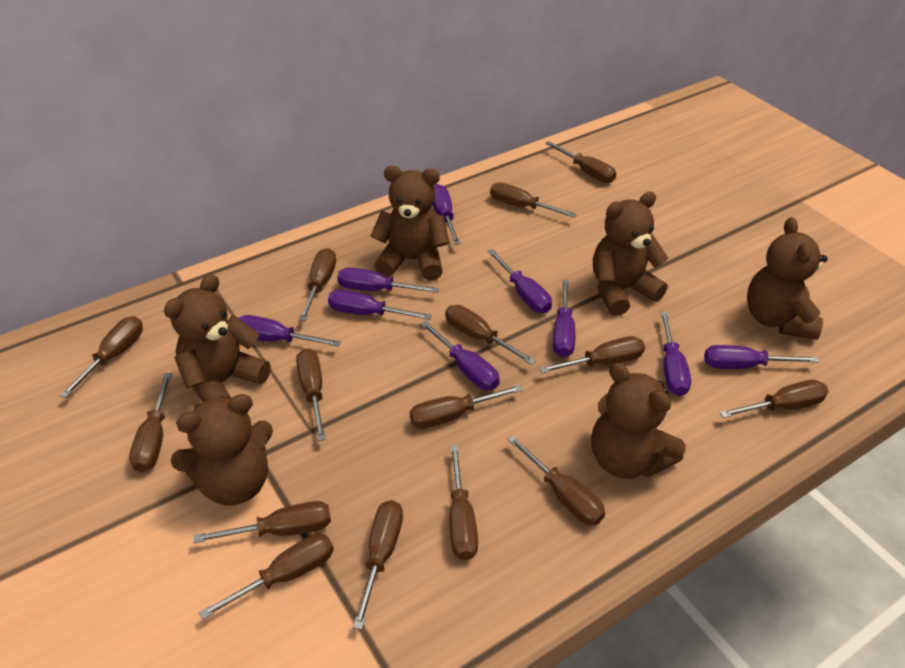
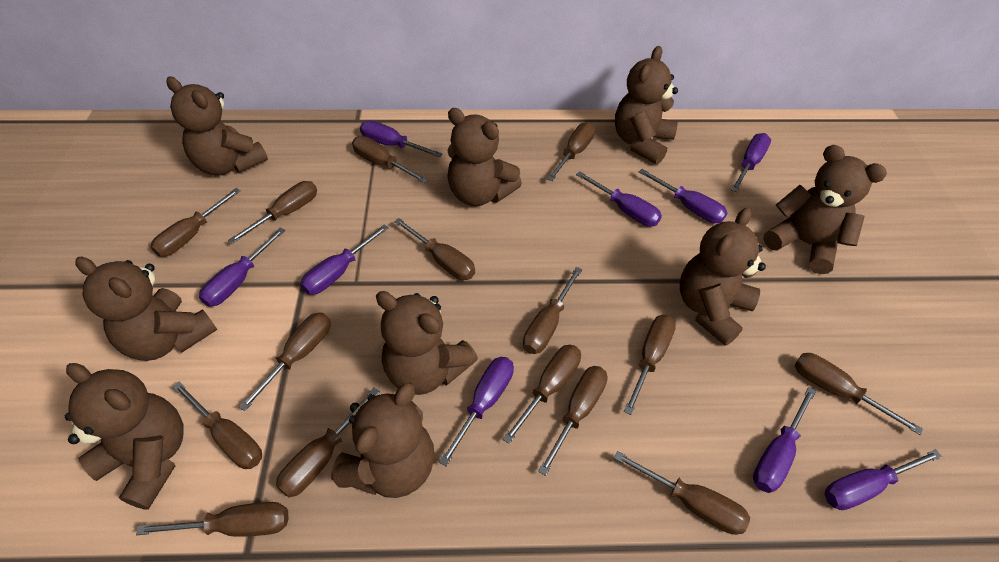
brown teddy bear: 6 -> 9

